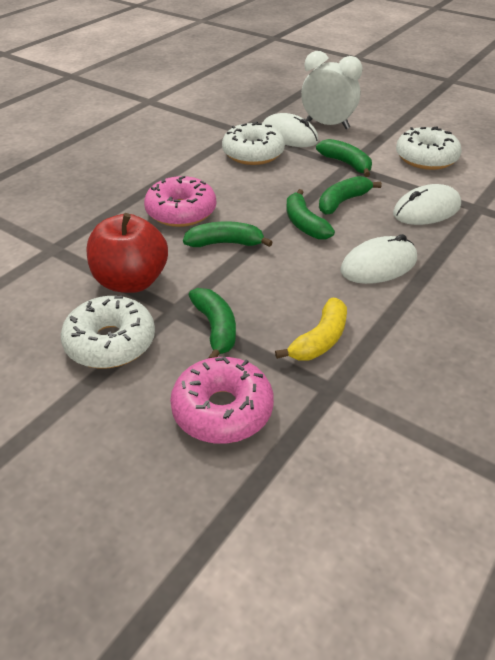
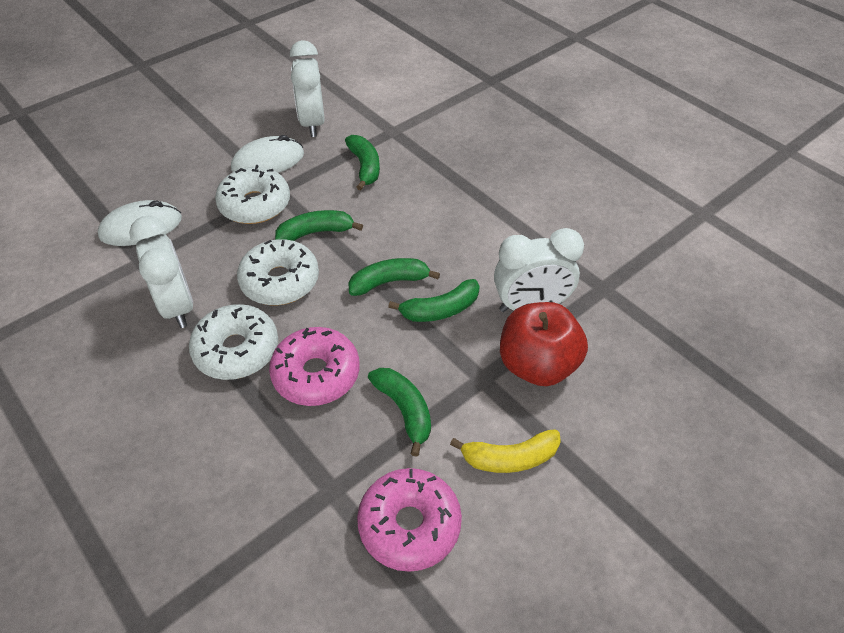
white clock: 1 -> 3
white mouse: 3 -> 2

